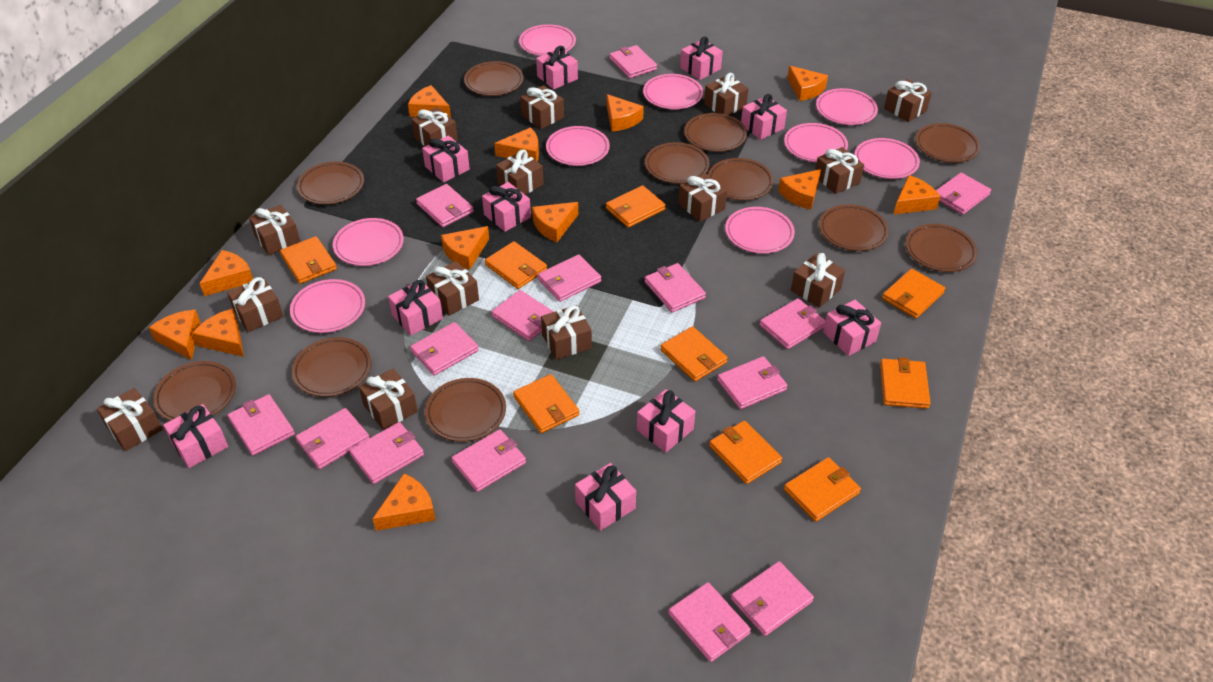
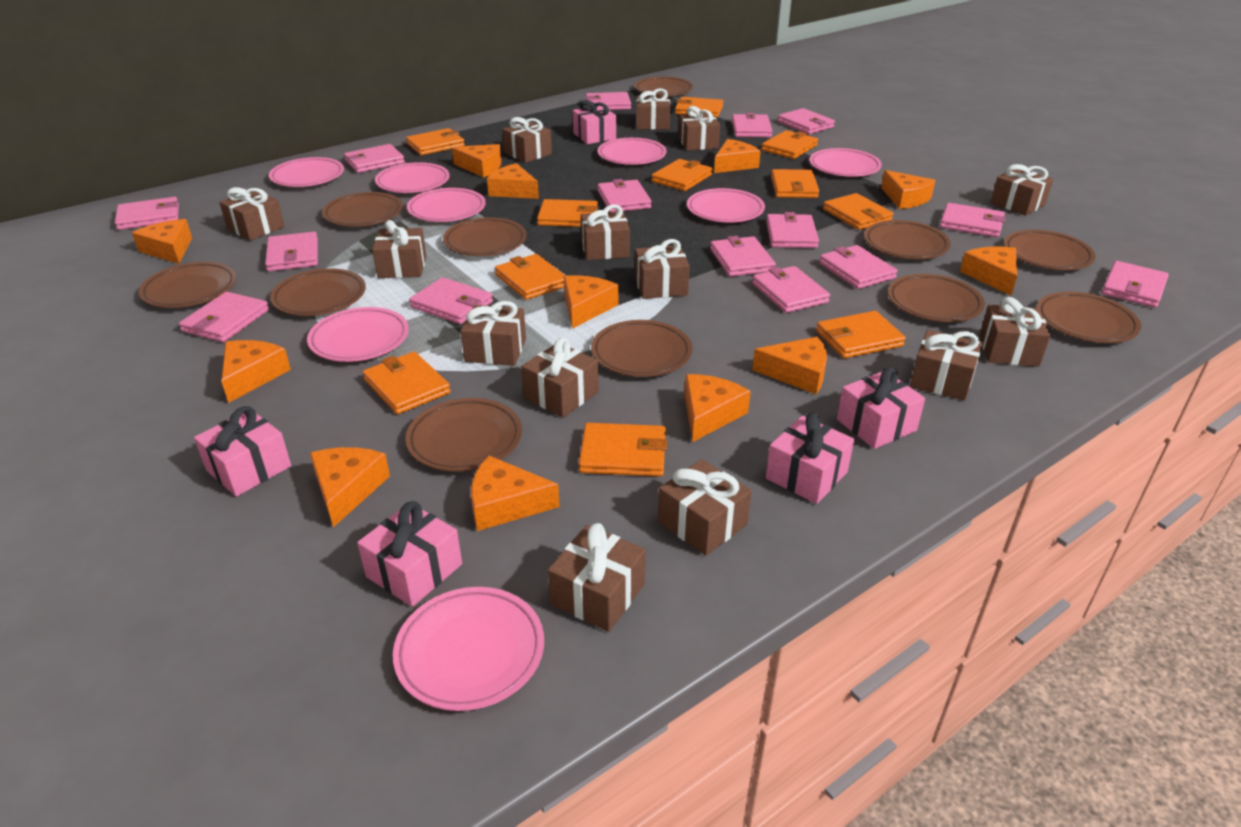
orange wallet: 9 -> 11
pink gift: 10 -> 5
pink plate: 9 -> 8

